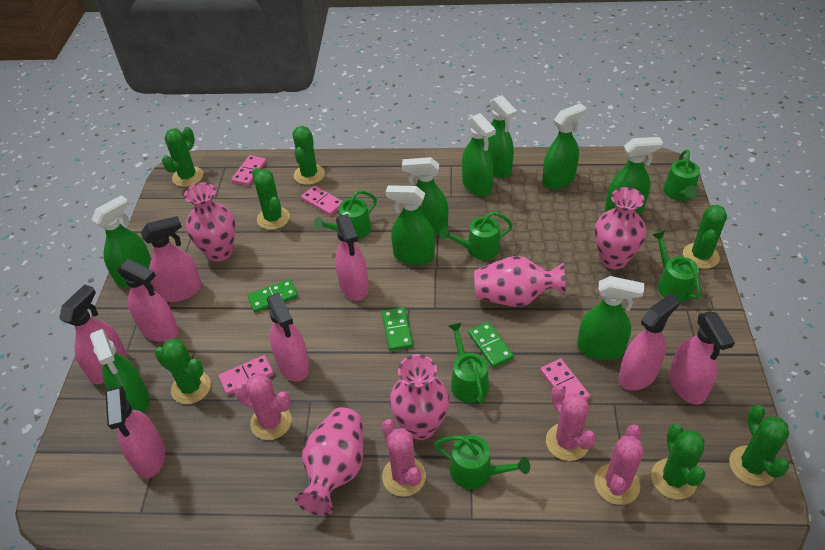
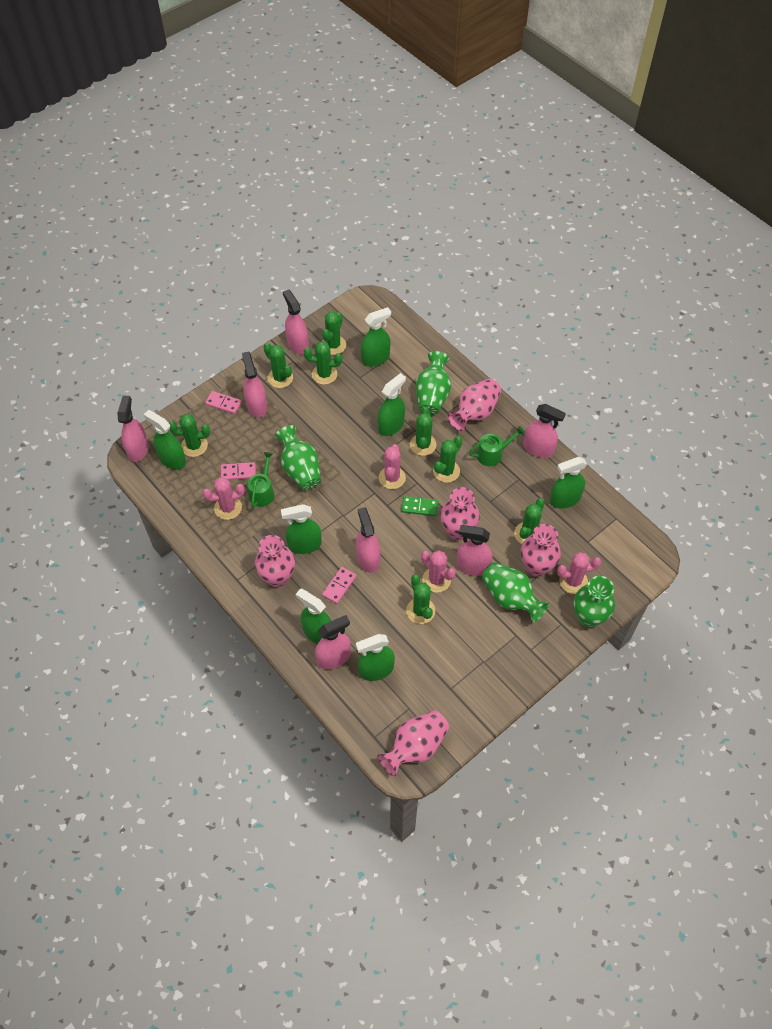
green cactus: 7 -> 8
green domino: 3 -> 1
green spray bottle: 9 -> 7
green vase: 0 -> 4
green watering can: 6 -> 2
pink domino: 4 -> 3
pink spray bottle: 8 -> 7

